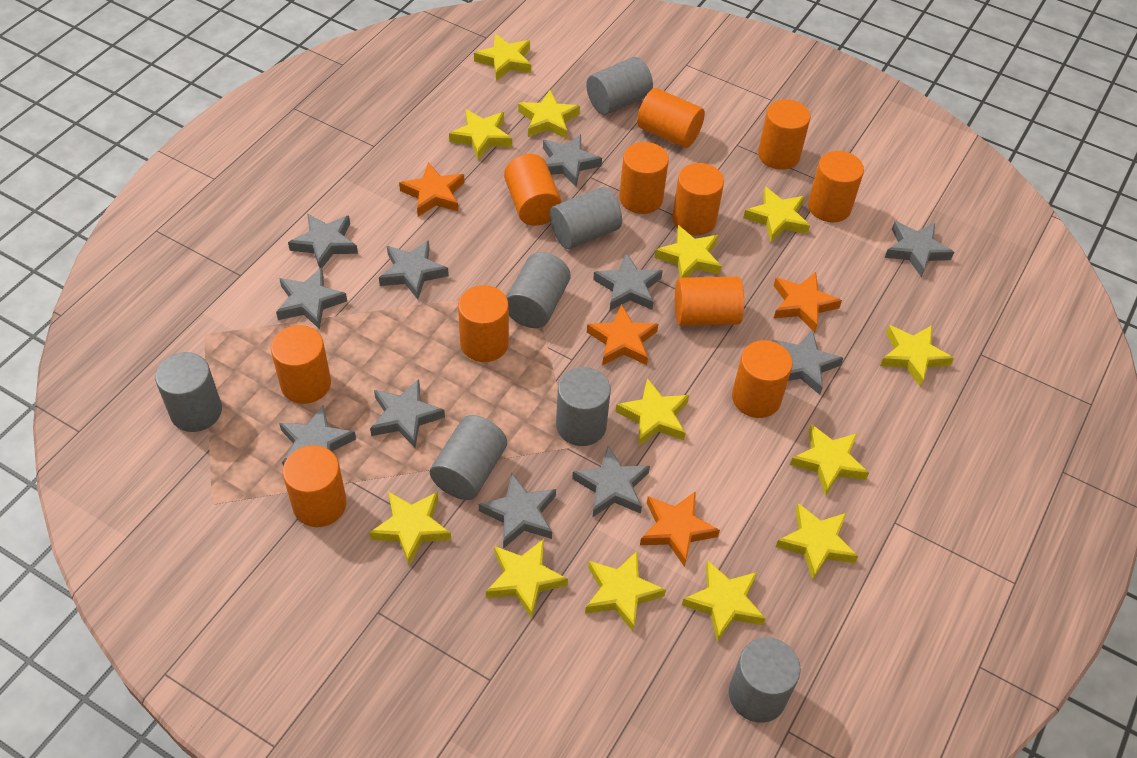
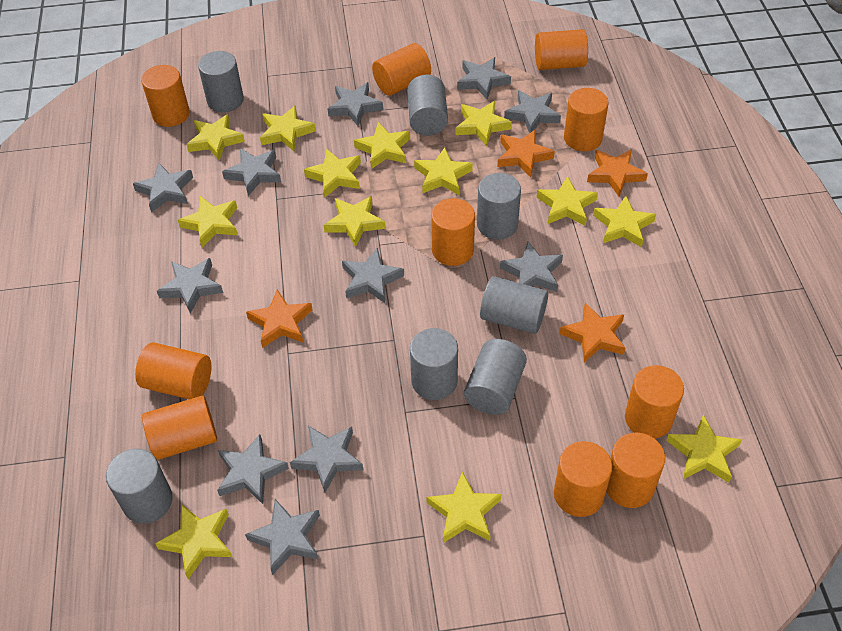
orange cylinder: 11 -> 10

